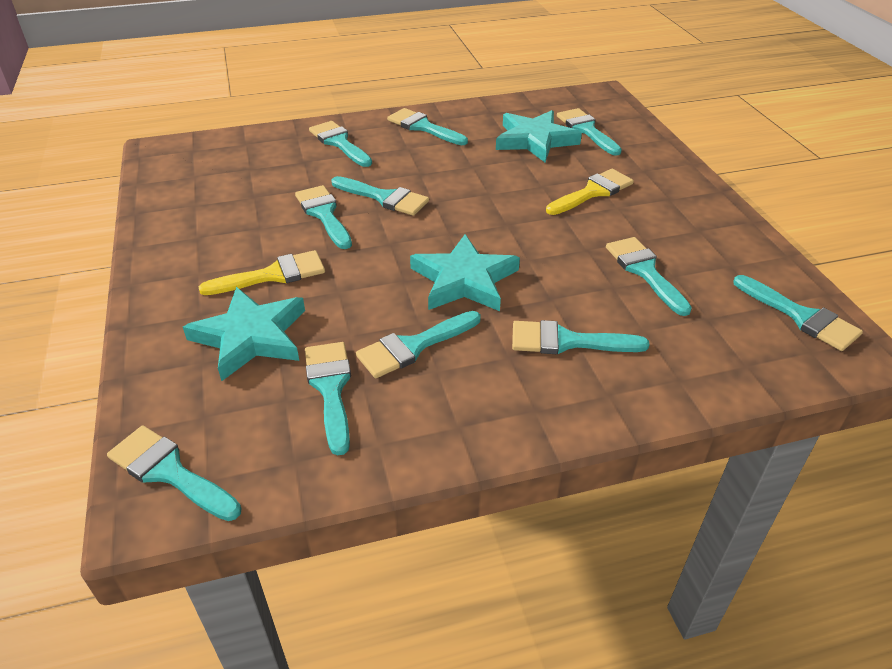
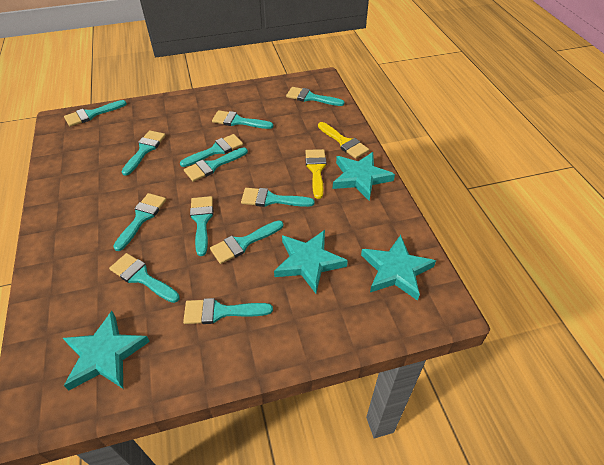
turquoise brush: 11 -> 12
turquoise star: 3 -> 4

